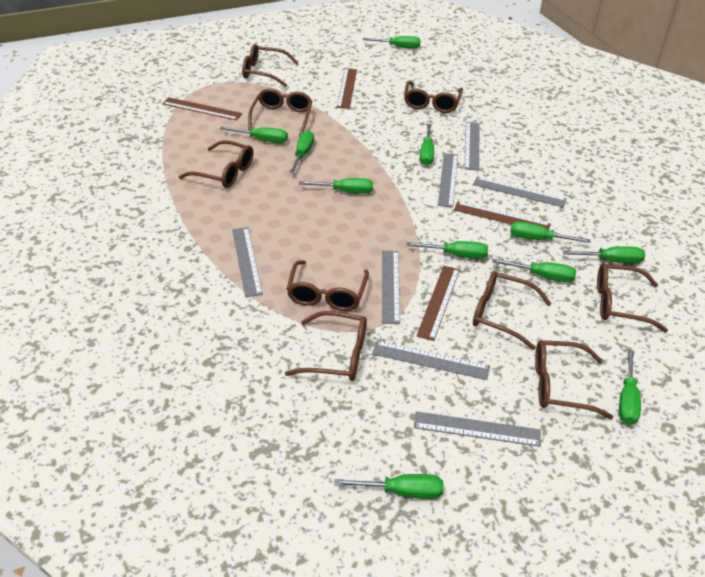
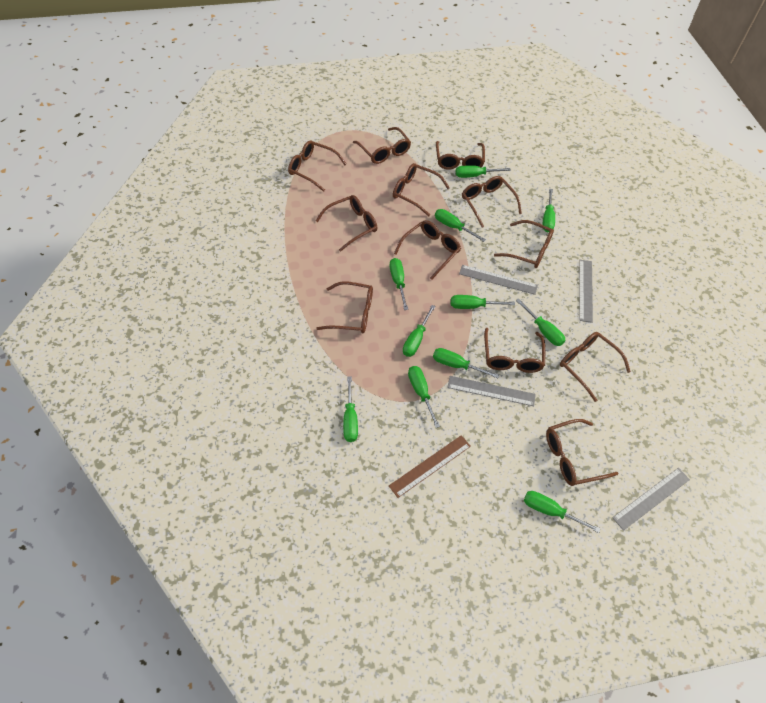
brown glasses: 9 -> 12
brown ruler: 4 -> 1
grey ruler: 7 -> 4

